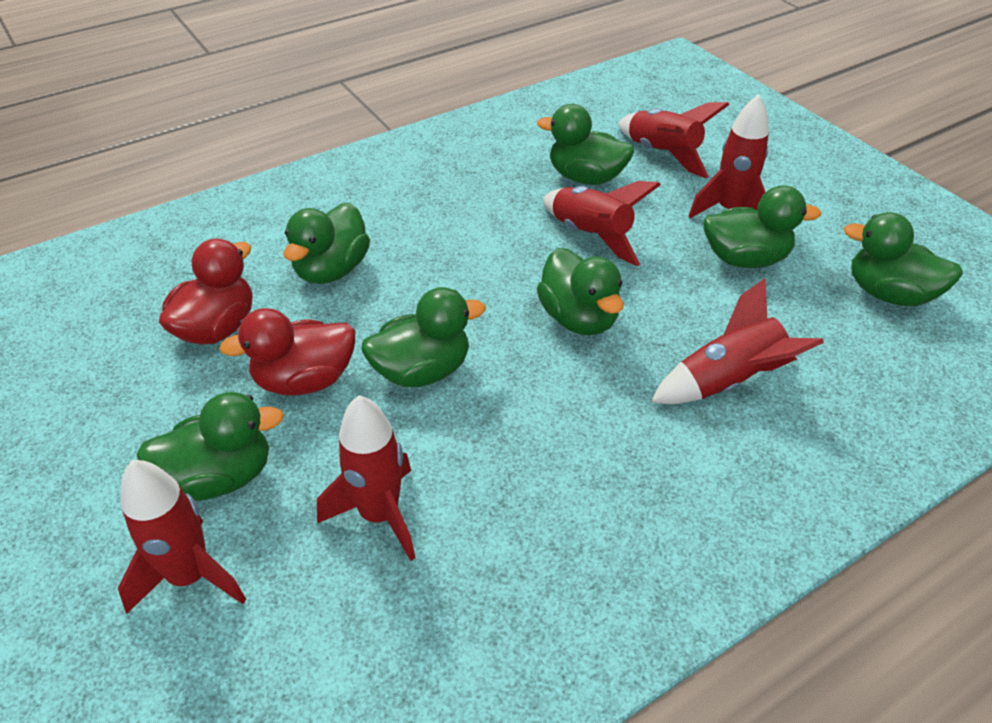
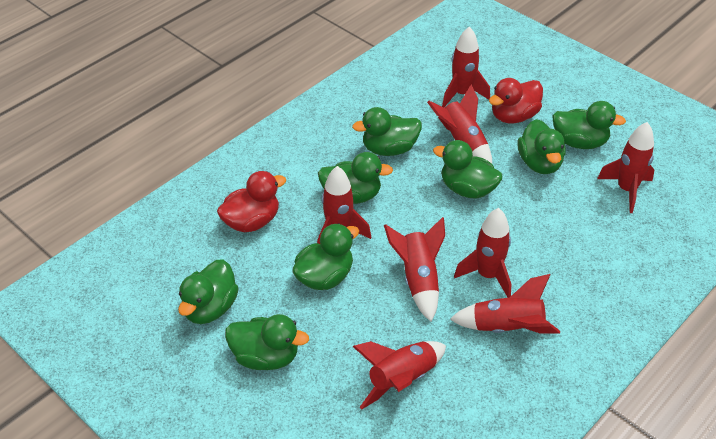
green duck: 7 -> 8
red rocket: 6 -> 8

